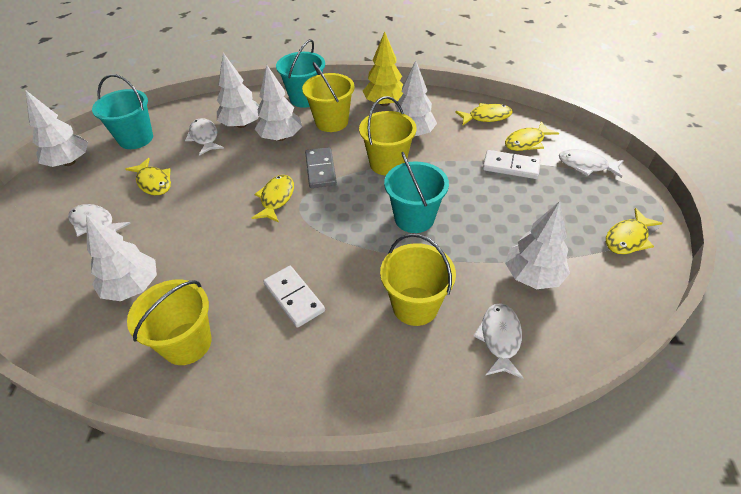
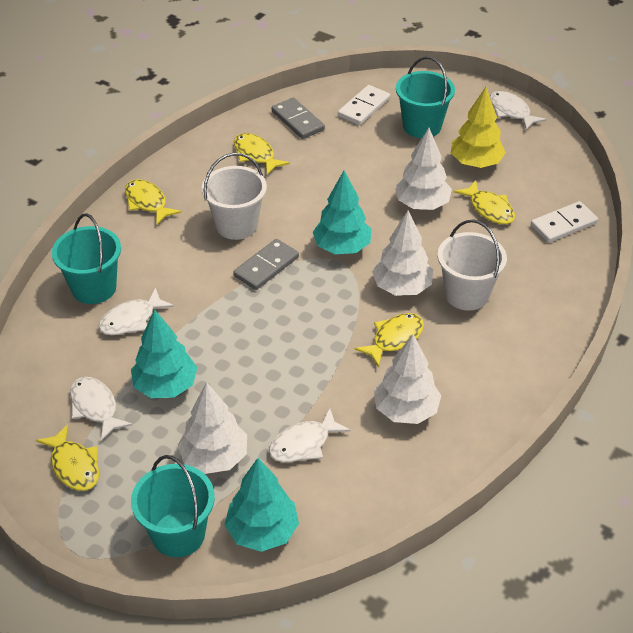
grey domino: 1 -> 2
turquoise tree: 0 -> 3
white bucket: 0 -> 2
white tree: 6 -> 4
yellow bucket: 4 -> 0

